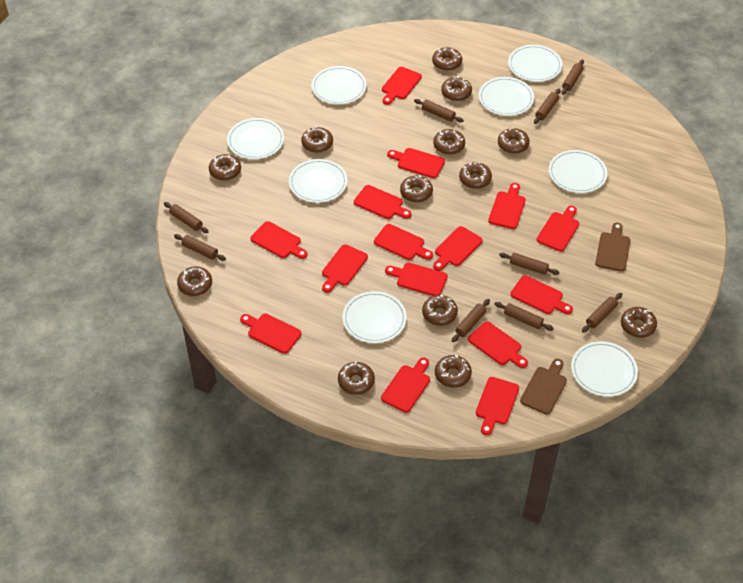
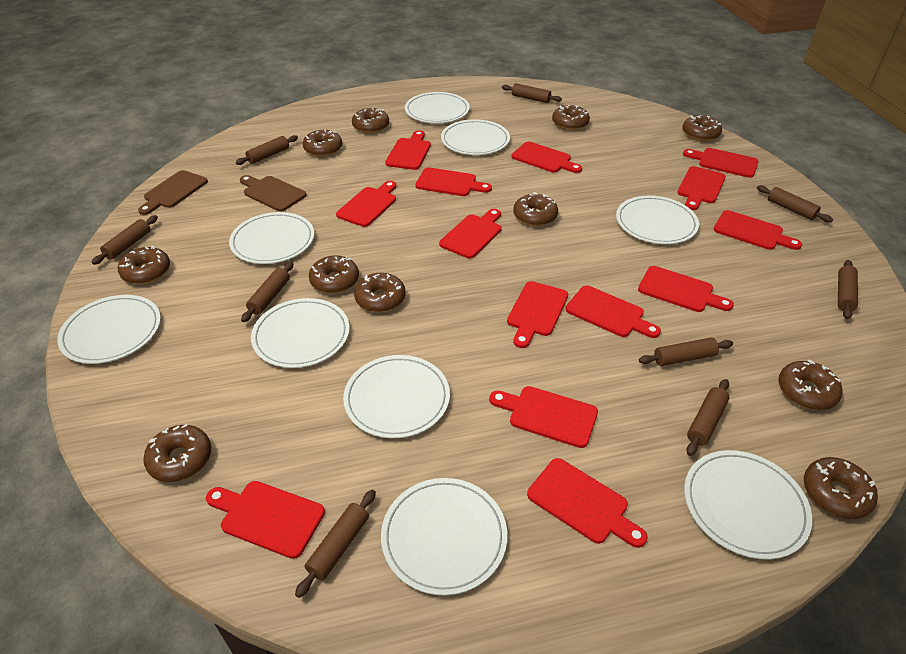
brown donut: 13 -> 11
red cutting board: 15 -> 14
white plate: 8 -> 9

